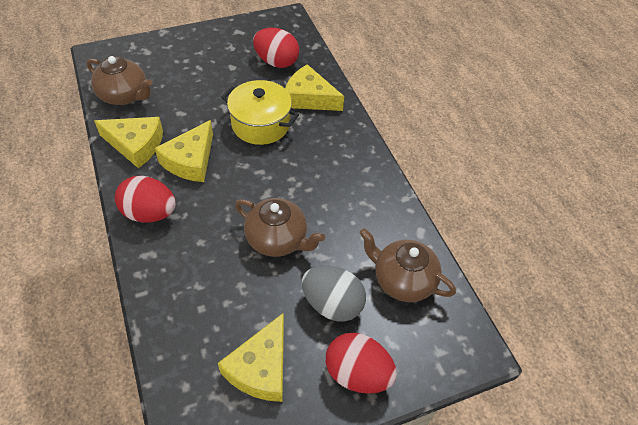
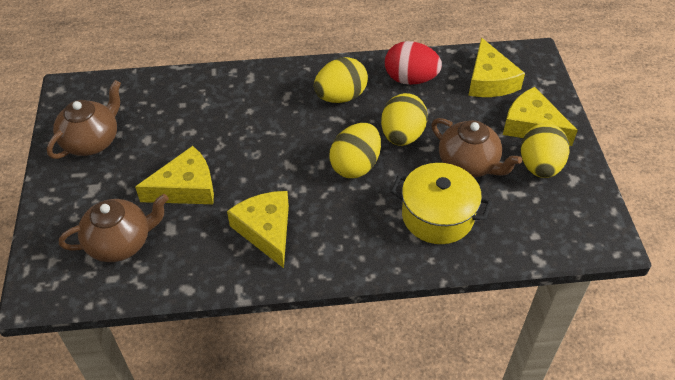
grey egg: 1 -> 0
red egg: 3 -> 1
yellow egg: 0 -> 4

